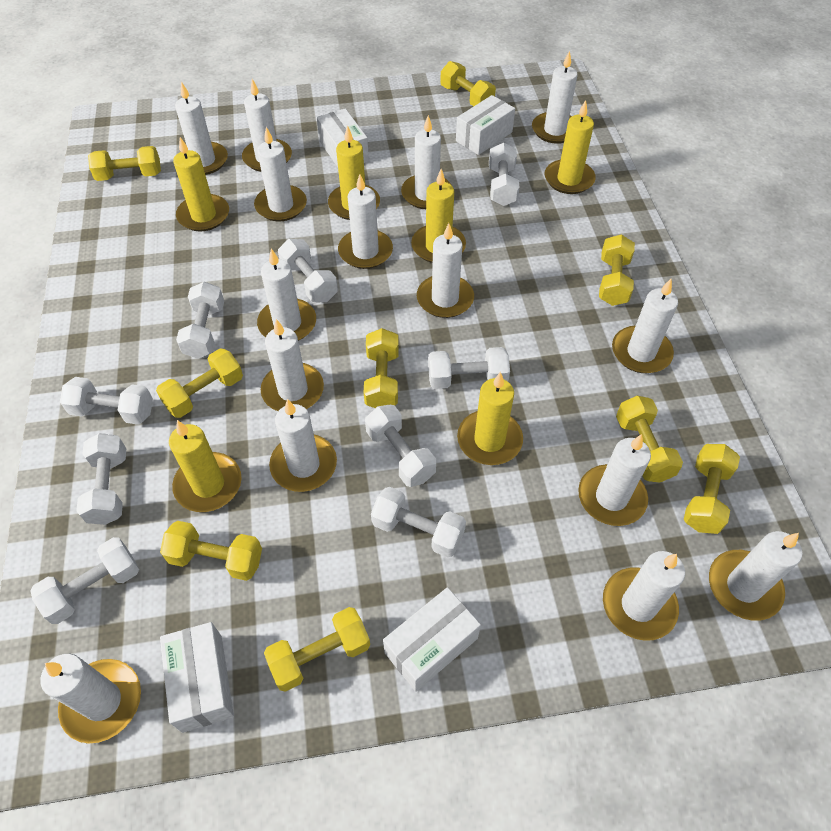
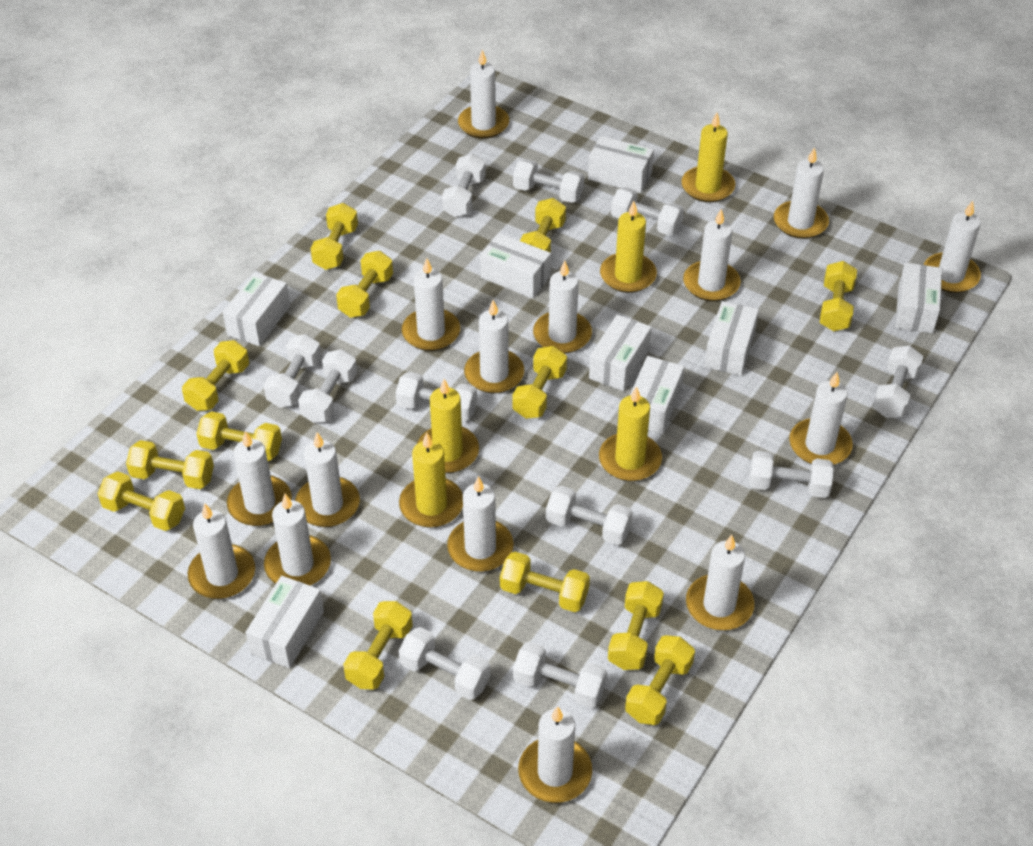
white box: 4 -> 8
white dumbbell: 9 -> 11
yellow candle: 6 -> 5
yellow dumbbell: 9 -> 13

